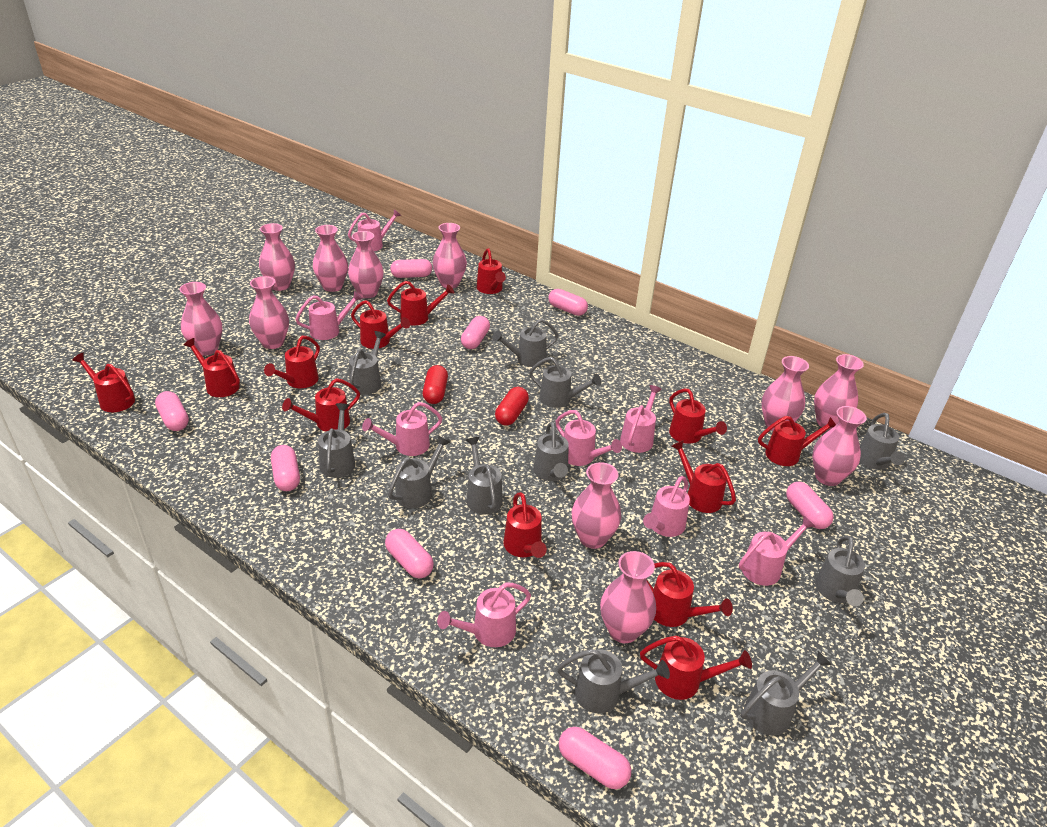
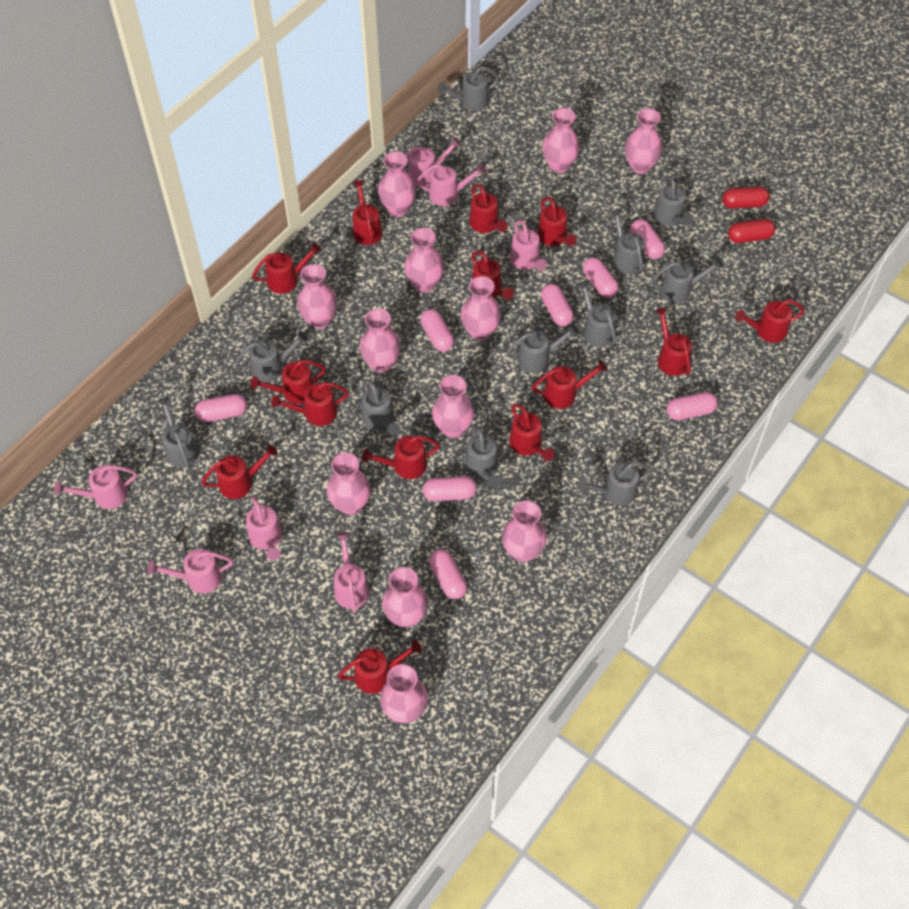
pink vase: 11 -> 12
pink watering can: 8 -> 7
red watering can: 13 -> 14

